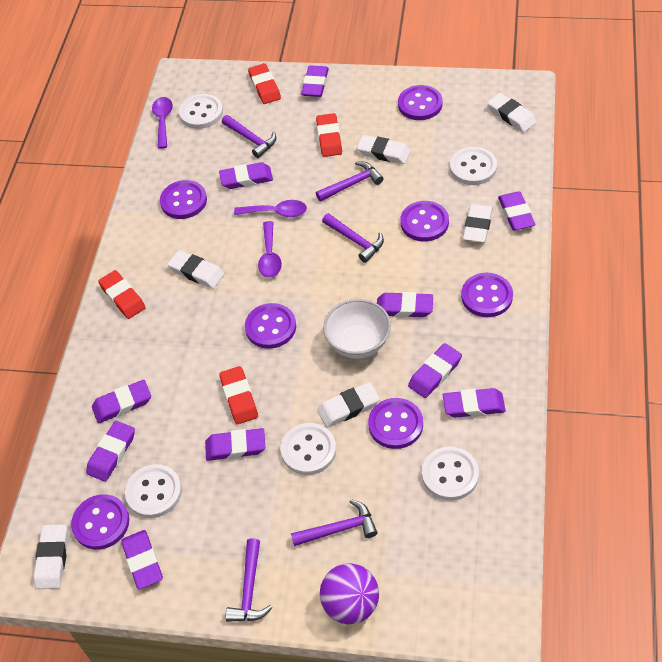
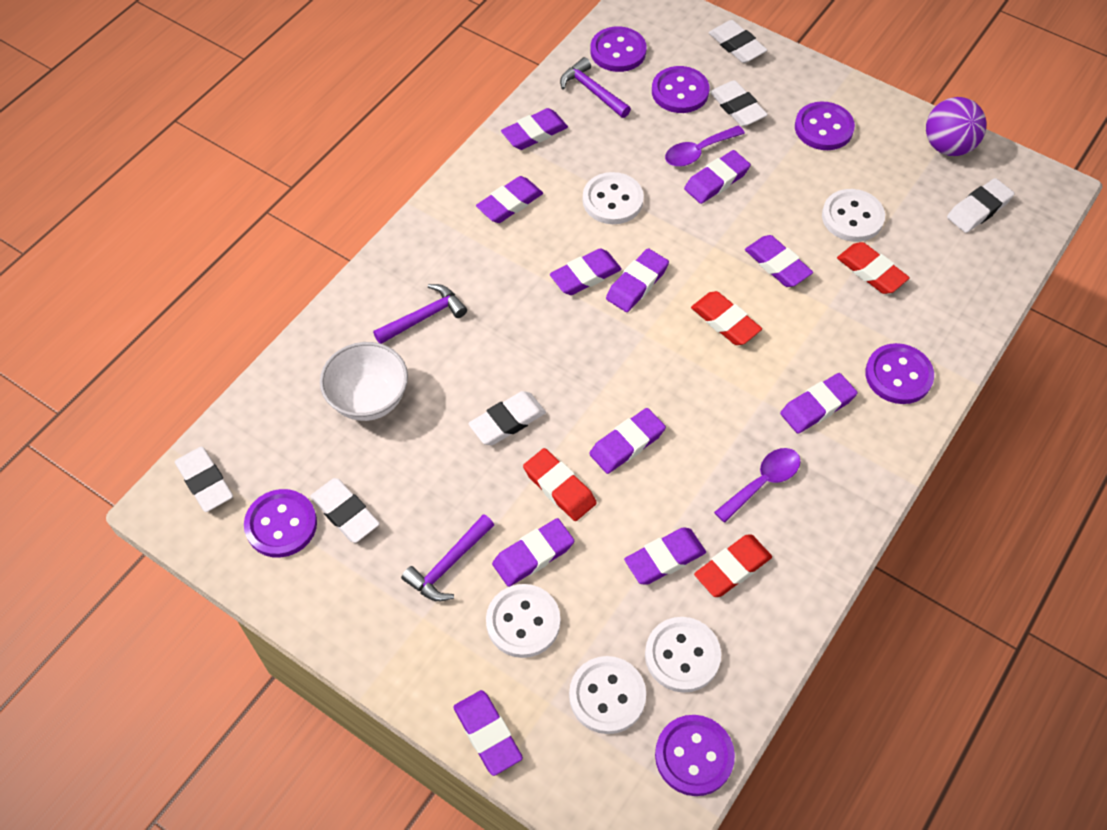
purple button: 7 -> 6
purple eraser: 10 -> 11
purple hammer: 5 -> 3
purple spoon: 3 -> 2

